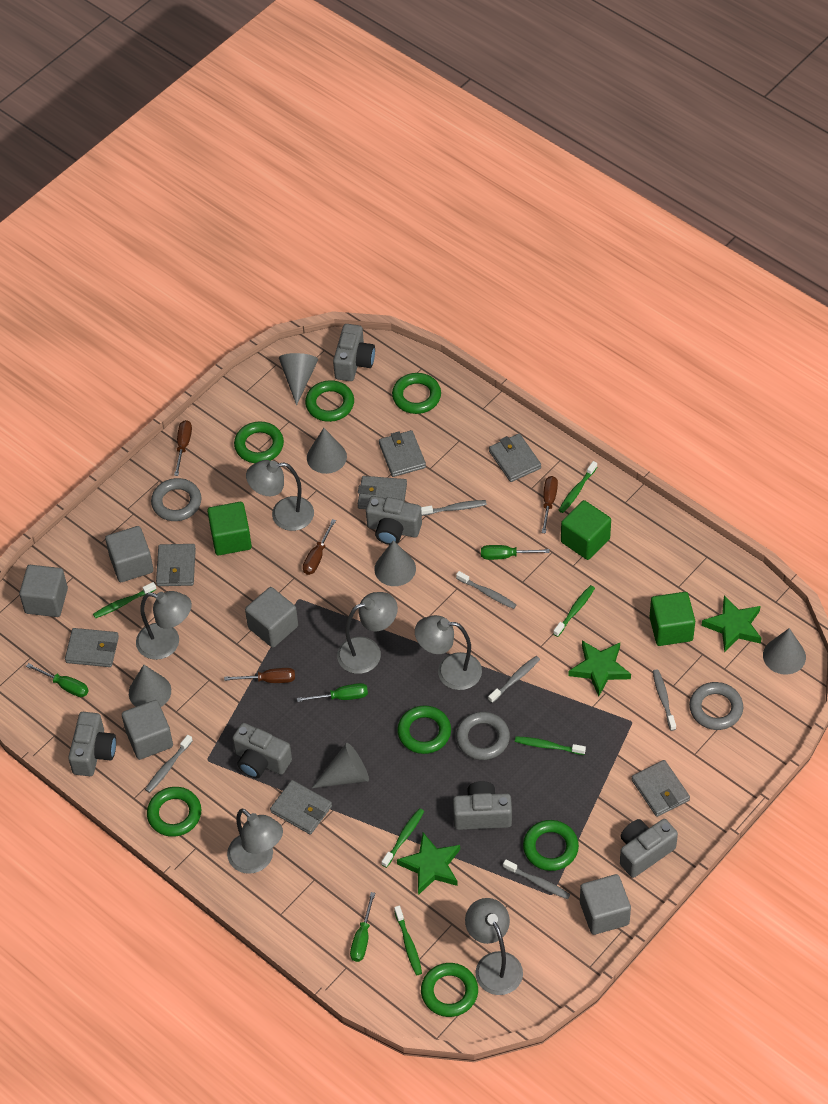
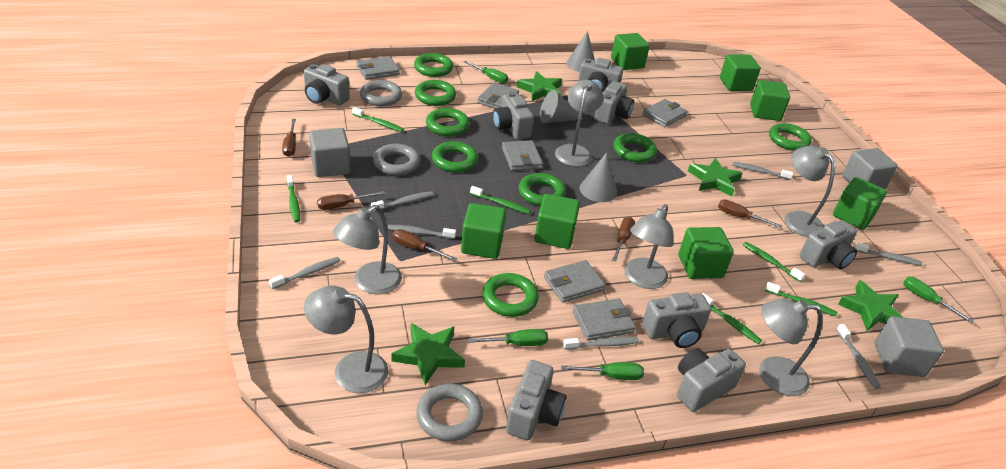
brown screwdriver: 4 -> 5
green cube: 3 -> 7
green ring: 7 -> 8
green star: 3 -> 4
grey camera: 6 -> 8
grey cone: 6 -> 3
grey cube: 5 -> 3
grey toothbrush: 6 -> 7
grey wallet: 7 -> 6

